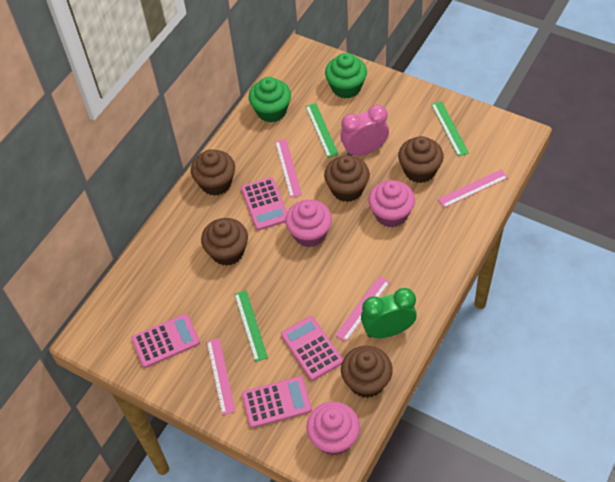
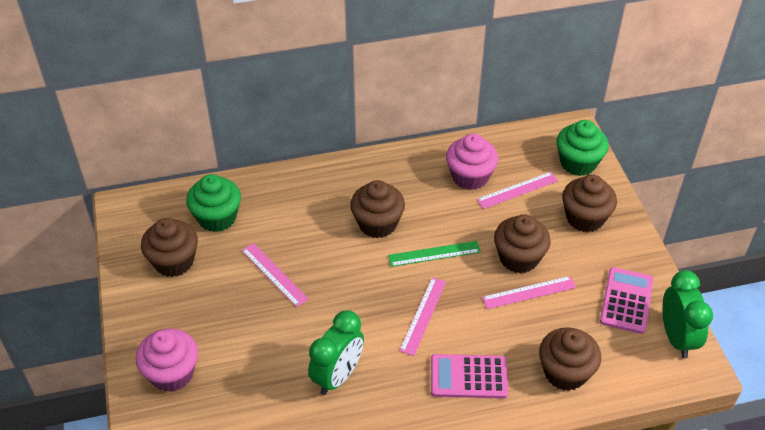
green clock: 1 -> 2
green ruler: 3 -> 1
pink calculator: 4 -> 2
pink clock: 1 -> 0
pink cupcake: 3 -> 2

